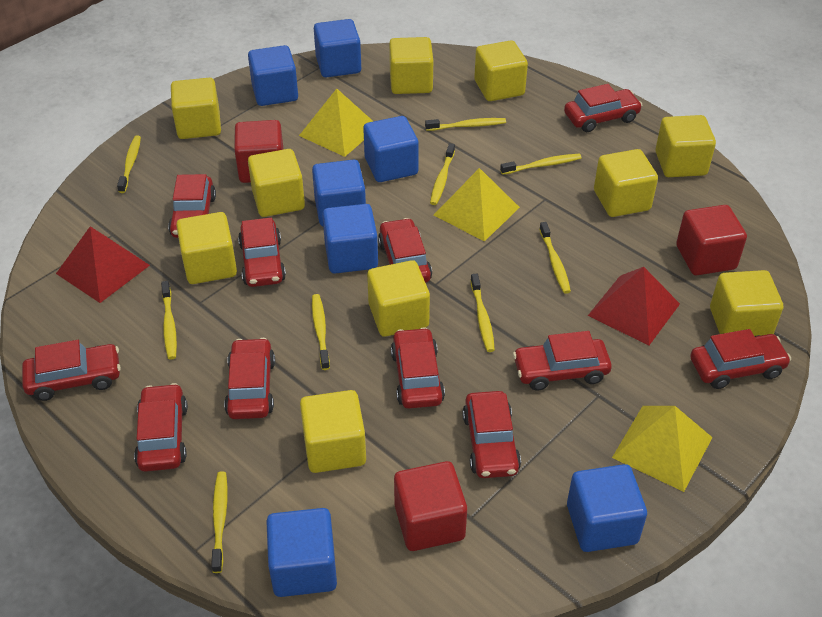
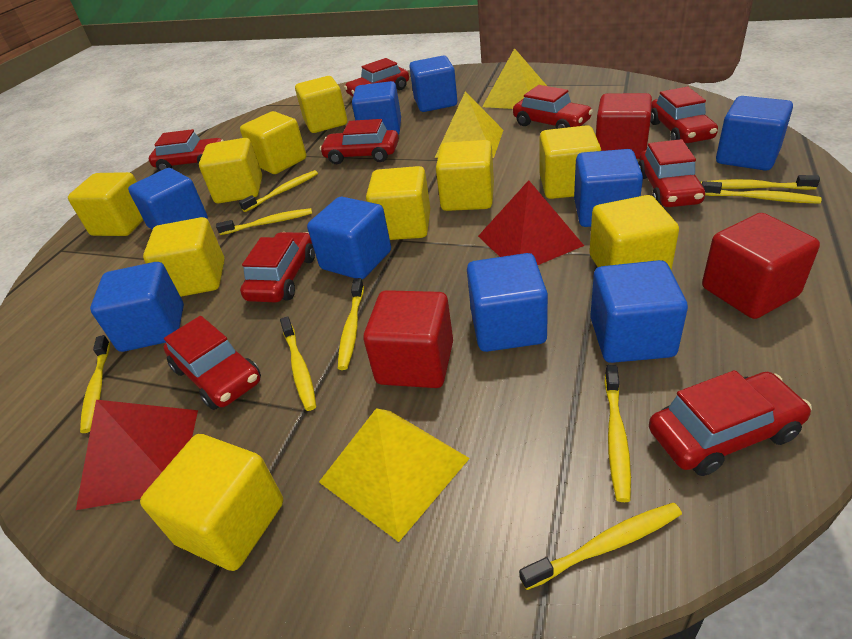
blue cube: 7 -> 9
red car: 11 -> 9

